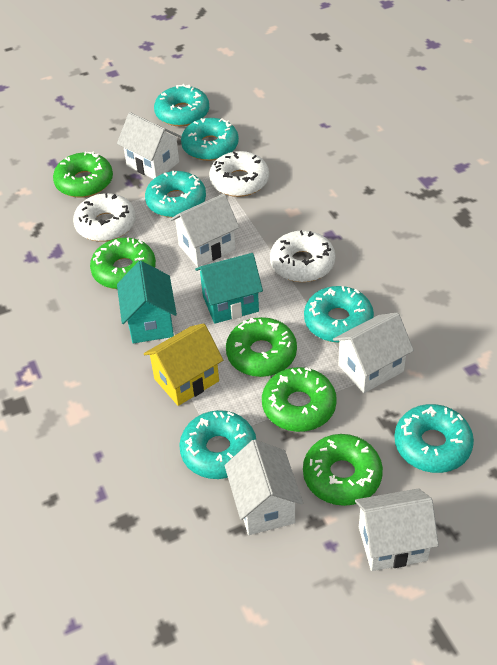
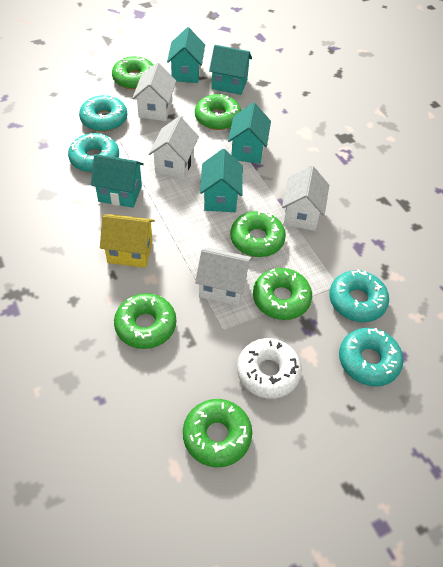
green donut: 5 -> 6
turquoise donut: 6 -> 4
turquoise house: 2 -> 5
white donut: 3 -> 1
white house: 5 -> 4

